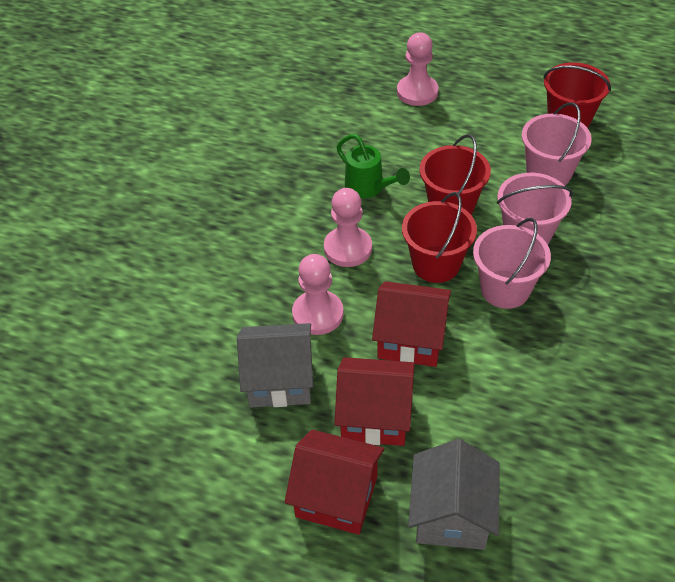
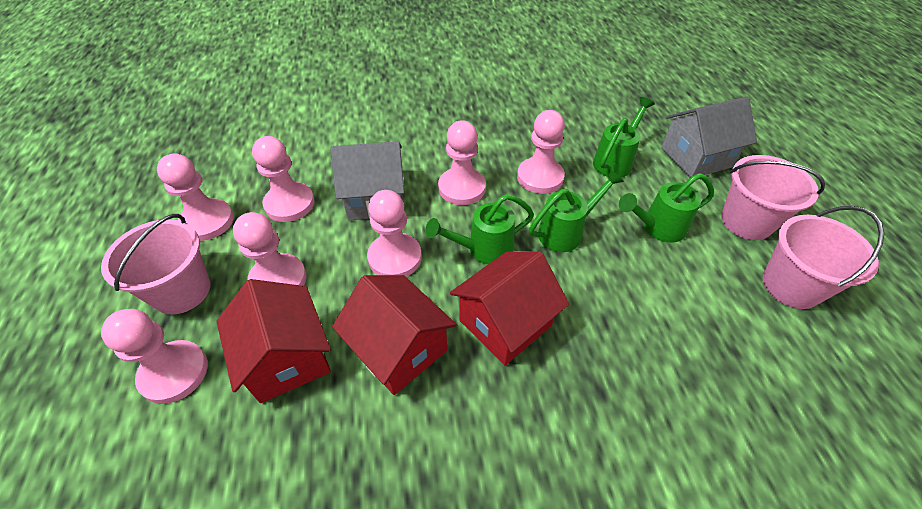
green watering can: 1 -> 4
pink pawn: 3 -> 7
red bucket: 3 -> 0

